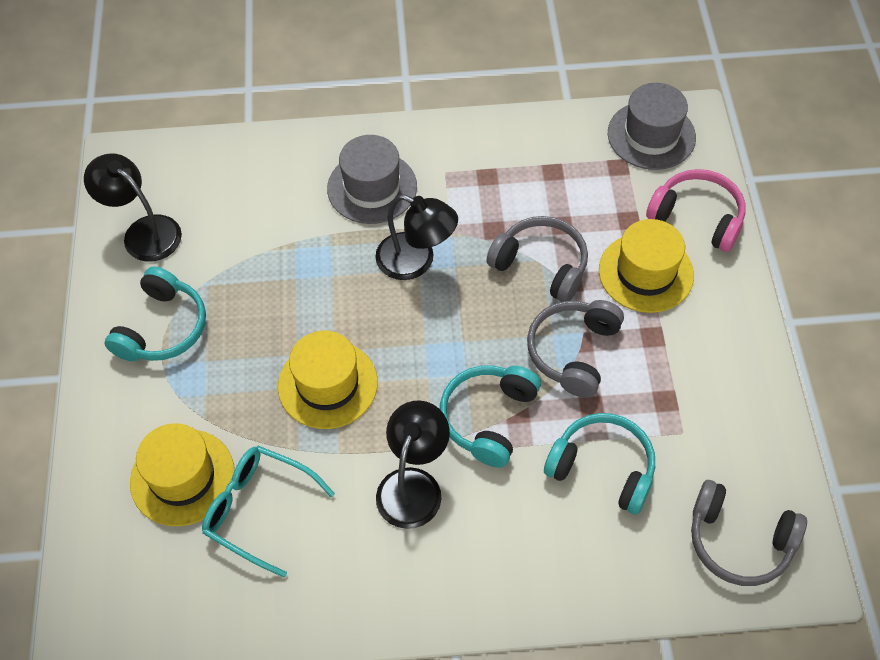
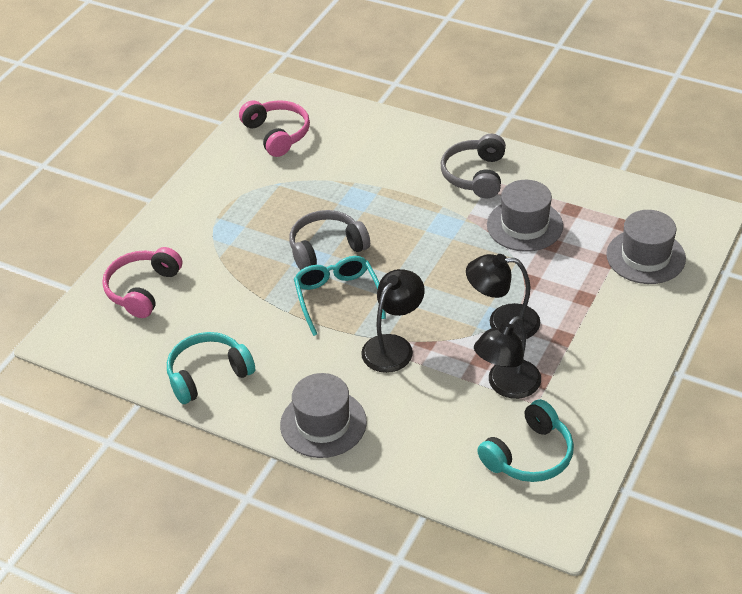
grey hat: 2 -> 3
grey headphones: 3 -> 2
pink headphones: 1 -> 2
turquoise headphones: 3 -> 2
yellow hat: 3 -> 0

